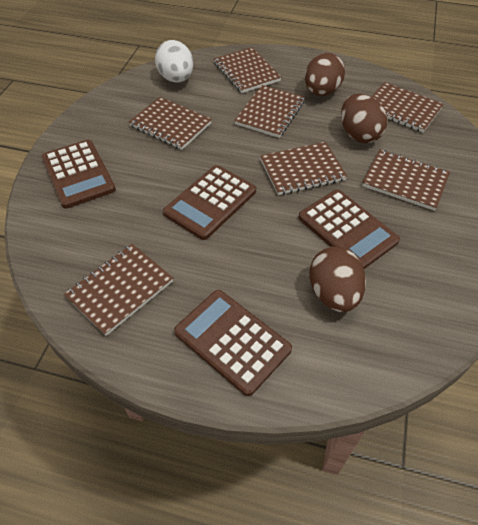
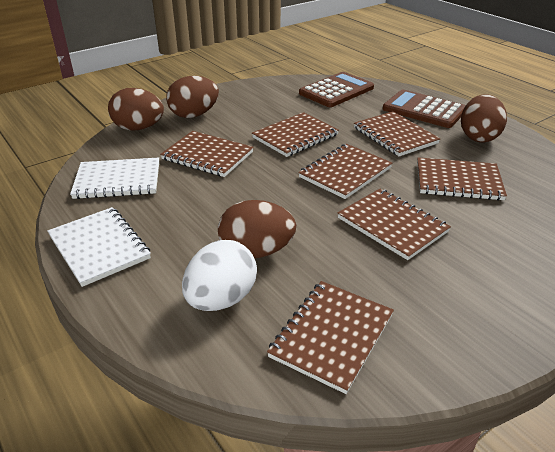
brown calculator: 4 -> 2
brown egg: 3 -> 4
white notebook: 0 -> 2

